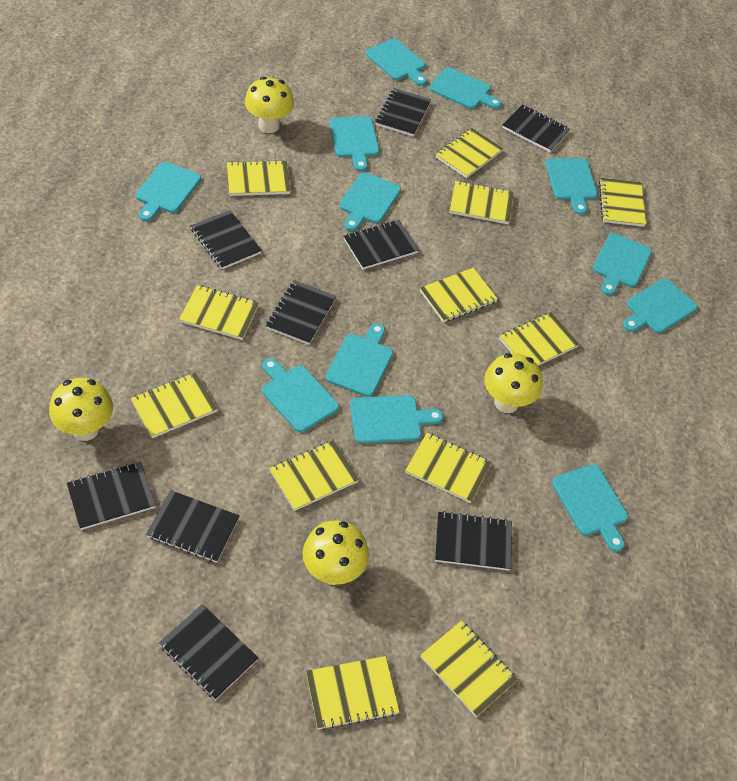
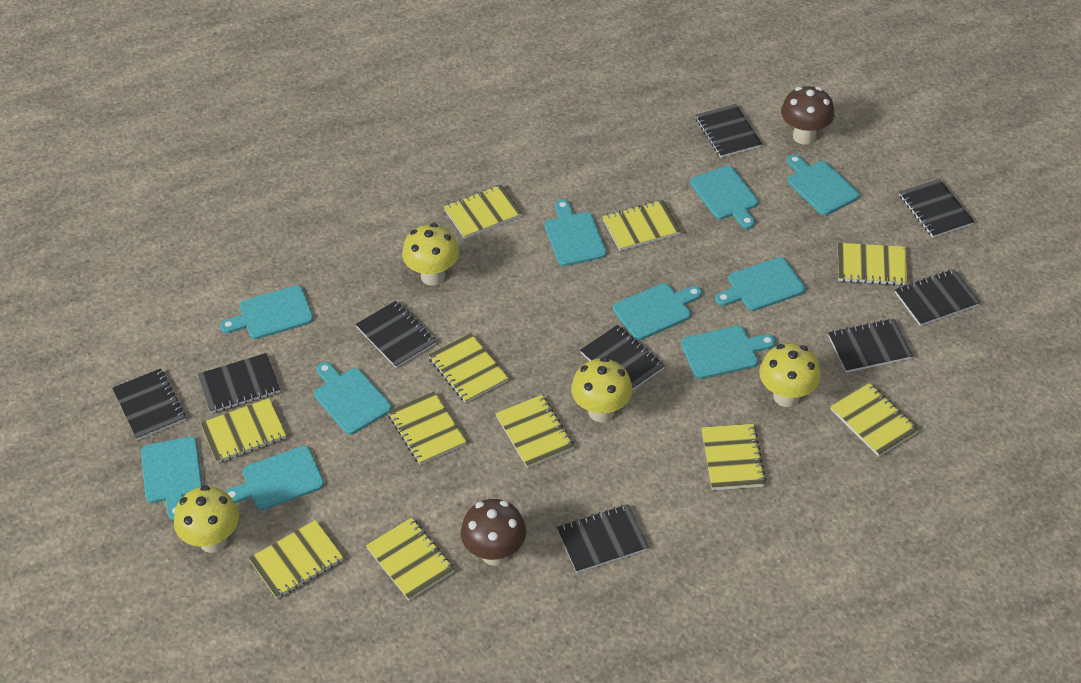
brown mushroom: 0 -> 2
turquoise cutting board: 12 -> 10
yellow notebook: 12 -> 11

